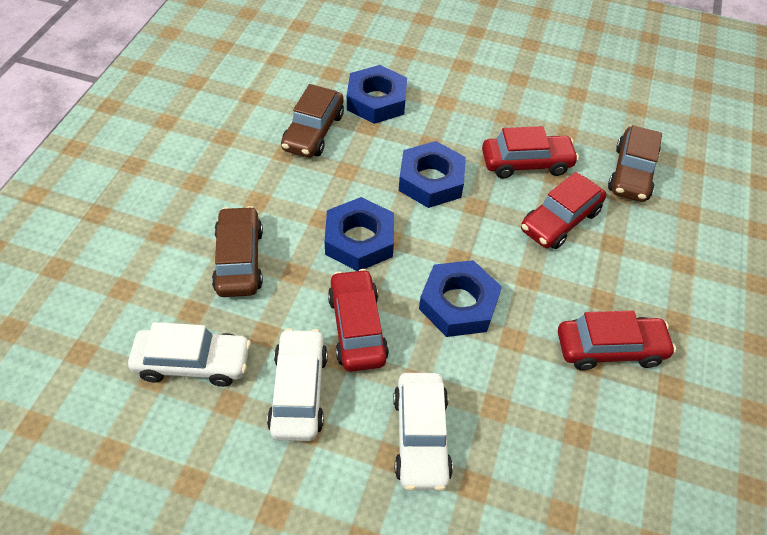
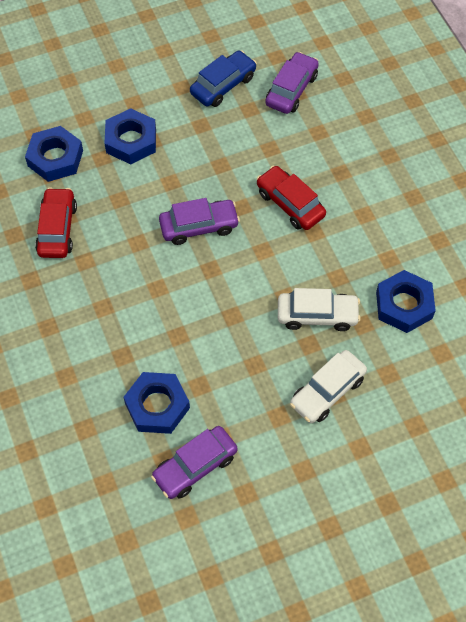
blue car: 0 -> 1
brown car: 3 -> 0
purple car: 0 -> 3
red car: 4 -> 2
white car: 3 -> 2

